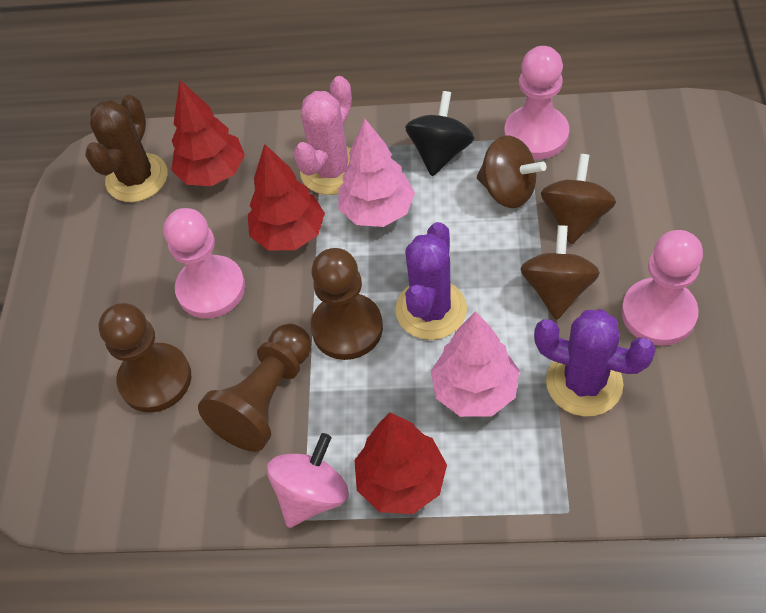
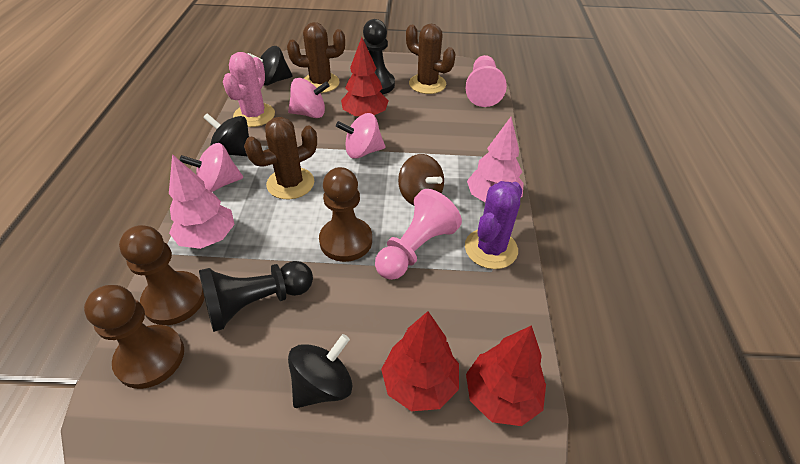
black pawn: 0 -> 2
black spinning top: 1 -> 3
brown cactus: 1 -> 3
brown spinning top: 3 -> 1
pink pawn: 3 -> 2
pink spinning top: 1 -> 3
purple cactus: 2 -> 1

